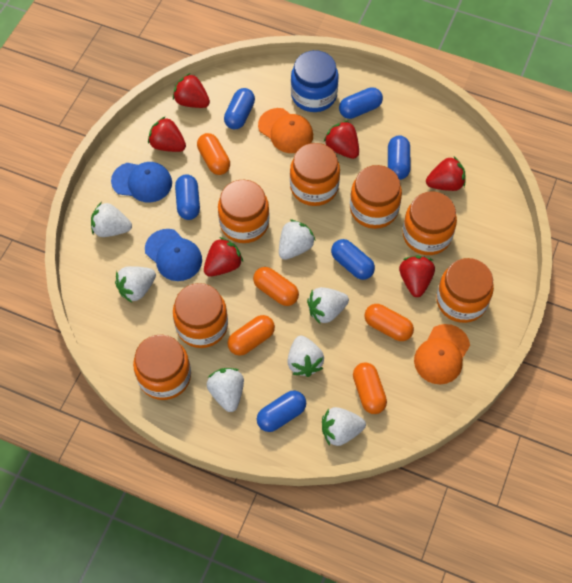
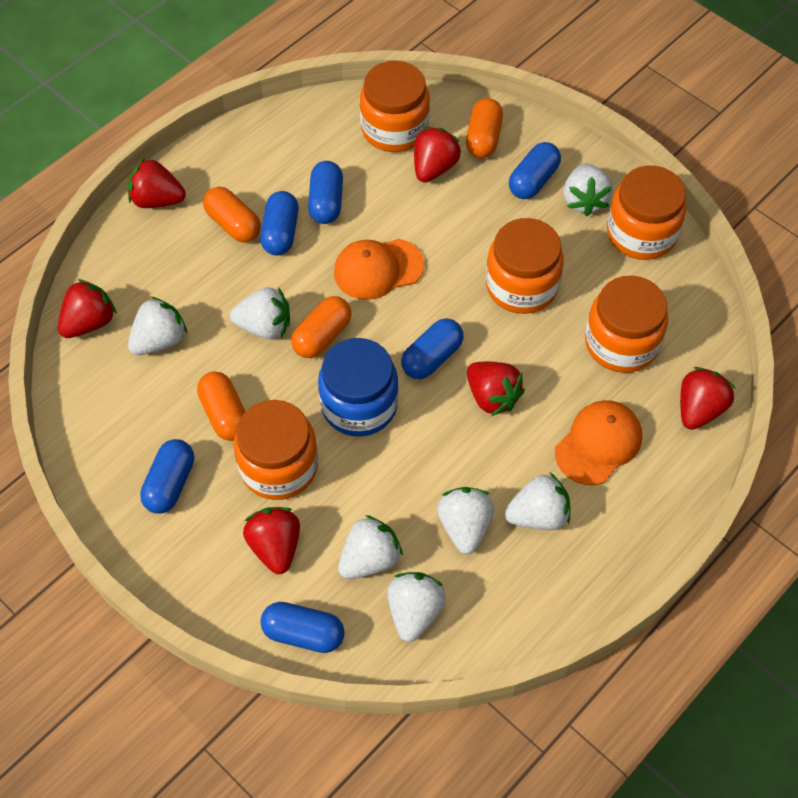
blue cap: 2 -> 0
orange capsule: 5 -> 4
orange jar: 7 -> 5

